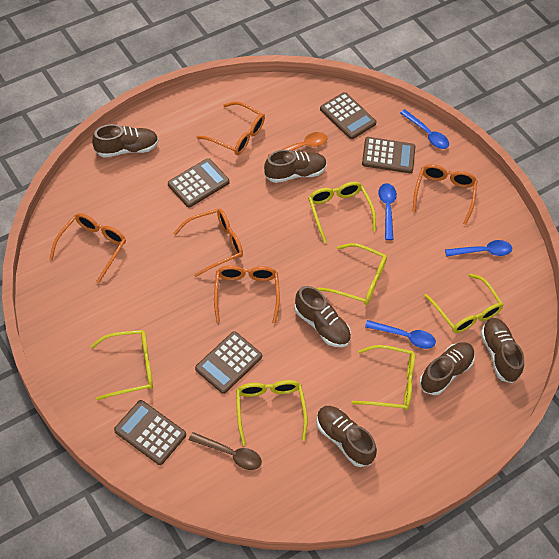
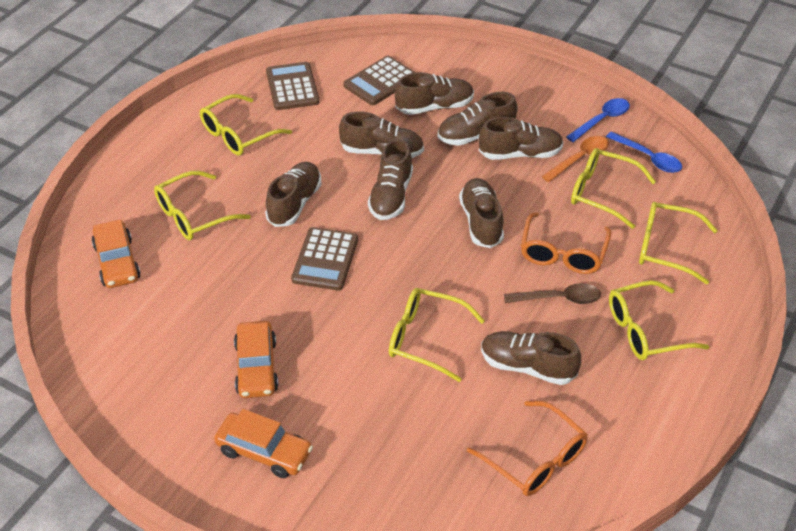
blue spoon: 4 -> 2
brown calculator: 5 -> 3
brown shoe: 6 -> 8
orange car: 0 -> 3
orange glasses: 5 -> 2

